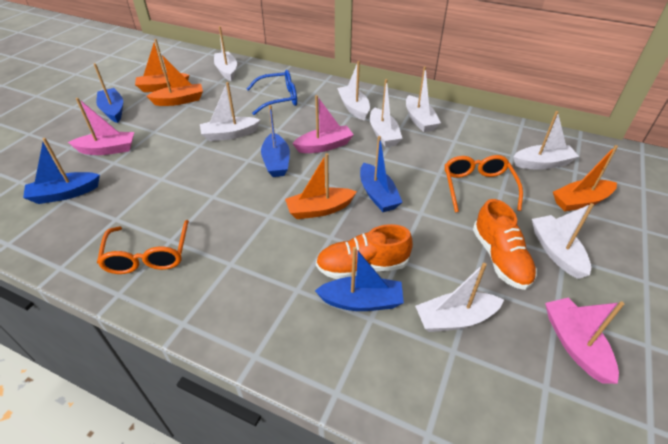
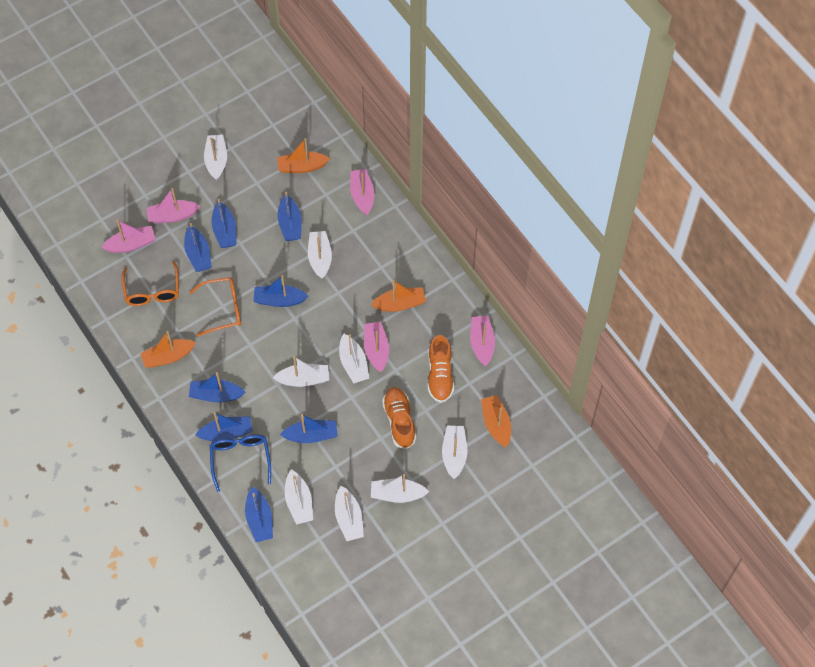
blue boat: 5 -> 8
pink boat: 3 -> 5

